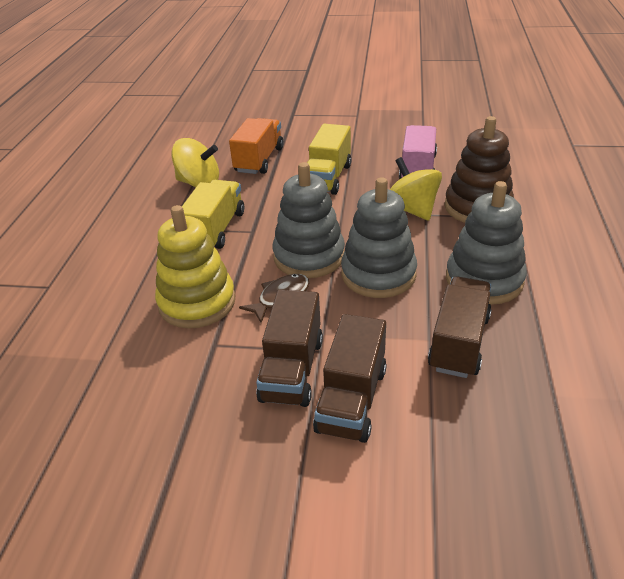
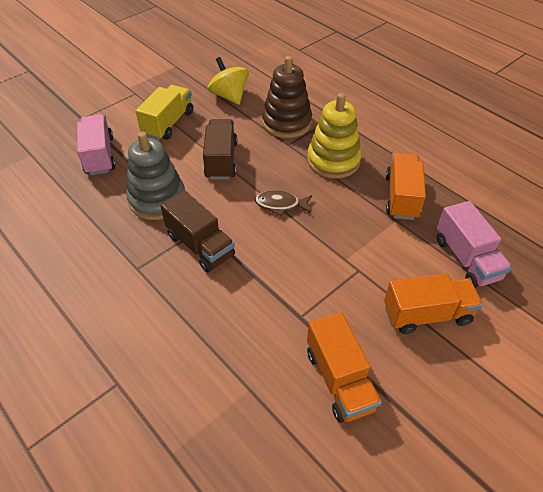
brown truck: 3 -> 2
grey stacking toy: 3 -> 1
orange truck: 1 -> 3
pink truck: 1 -> 2
yellow spinning top: 2 -> 1
yellow truck: 2 -> 1

